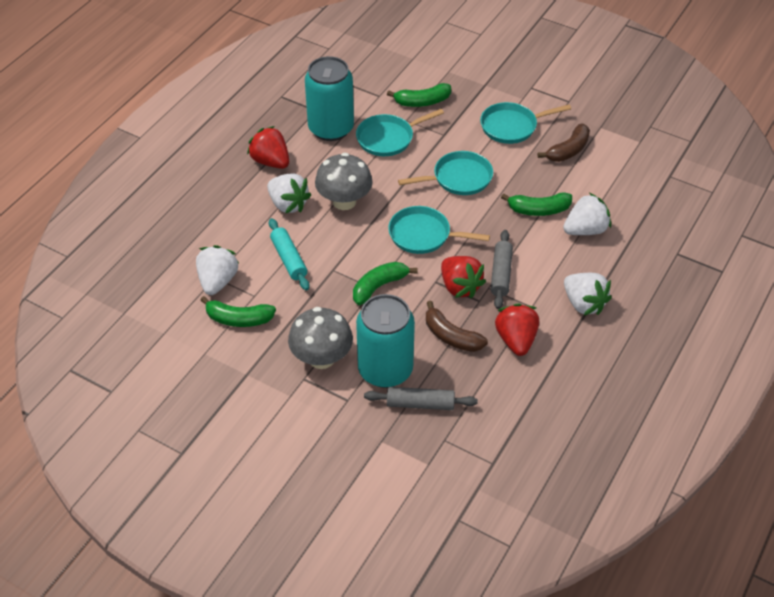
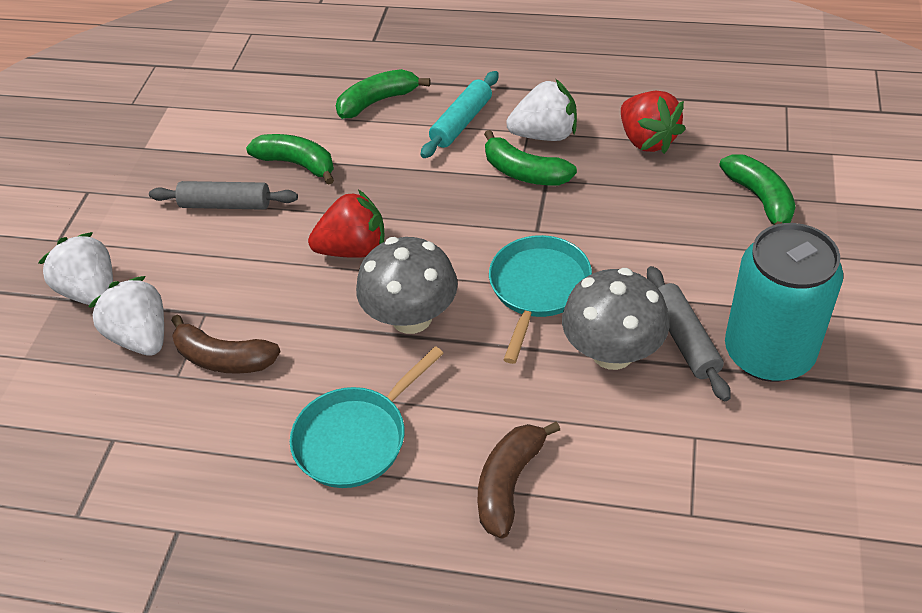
red strawberry: 3 -> 2
turquoise can: 2 -> 1
turquoise pan: 4 -> 2
white strawberry: 4 -> 3

